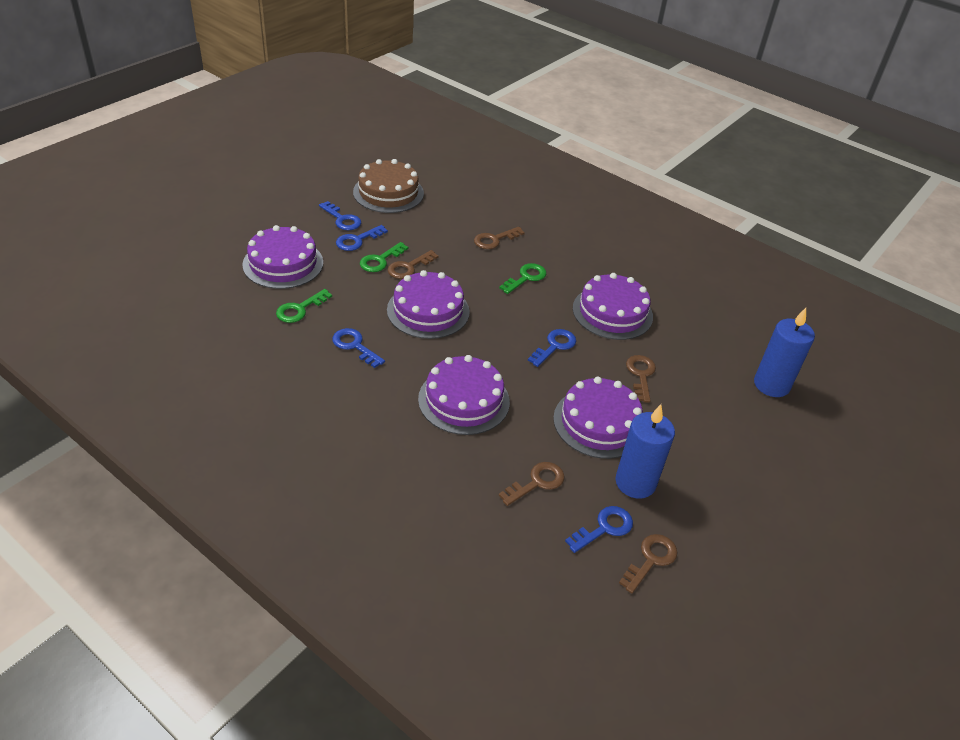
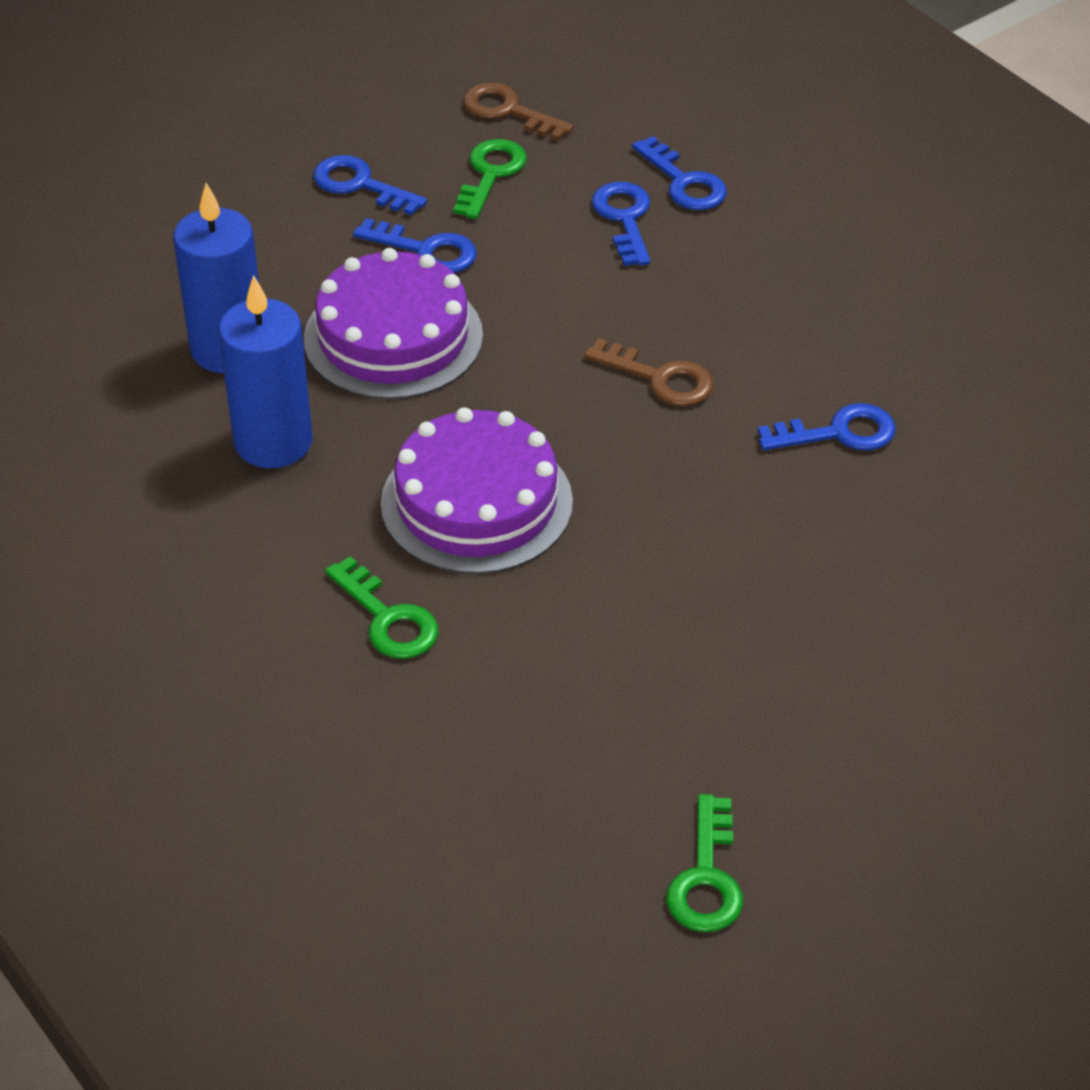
brown cake: 1 -> 0
brown key: 5 -> 2
purple cake: 5 -> 2

